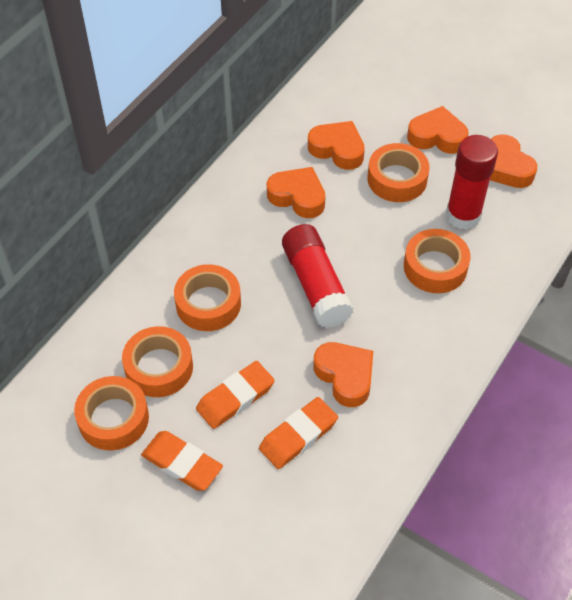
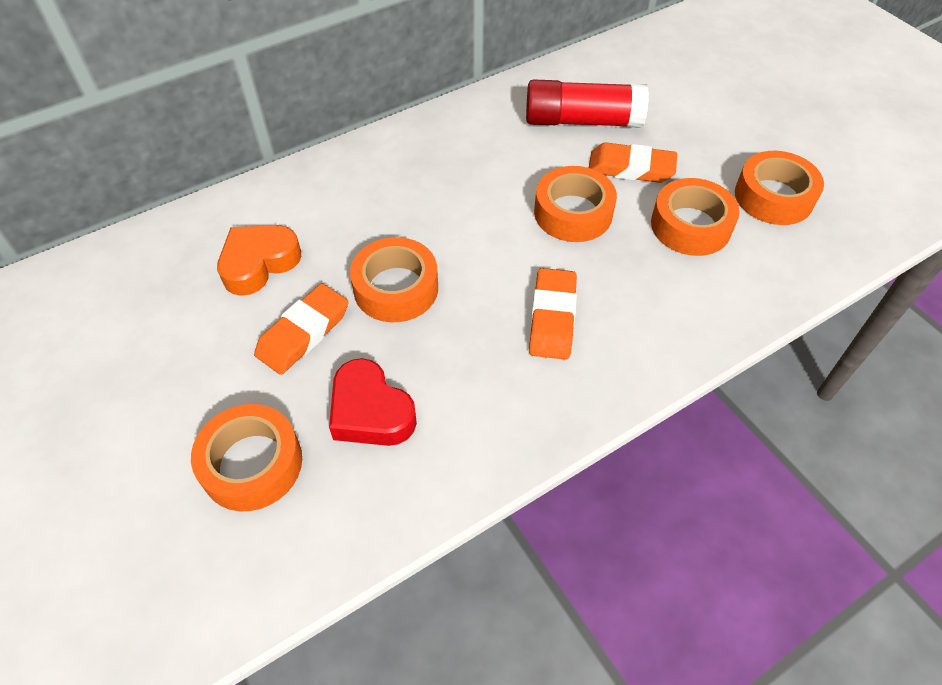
orange heart: 5 -> 1
red glue stick: 2 -> 1
red heart: 0 -> 1

